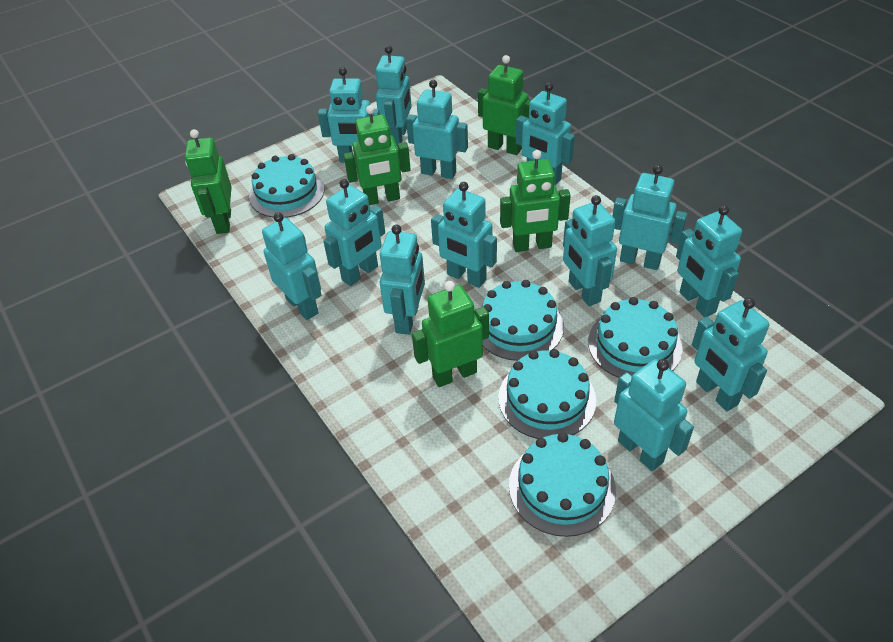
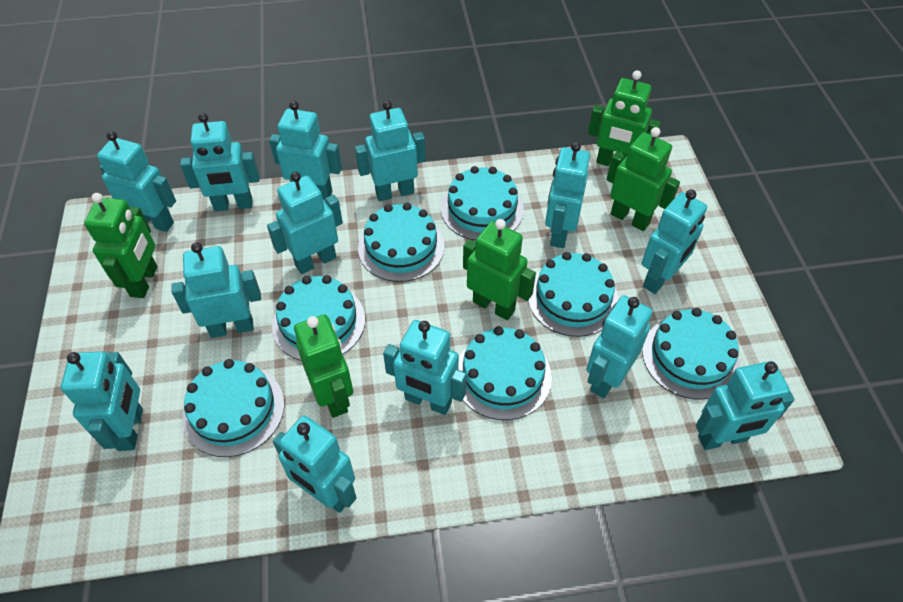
turquoise cake: 5 -> 7

